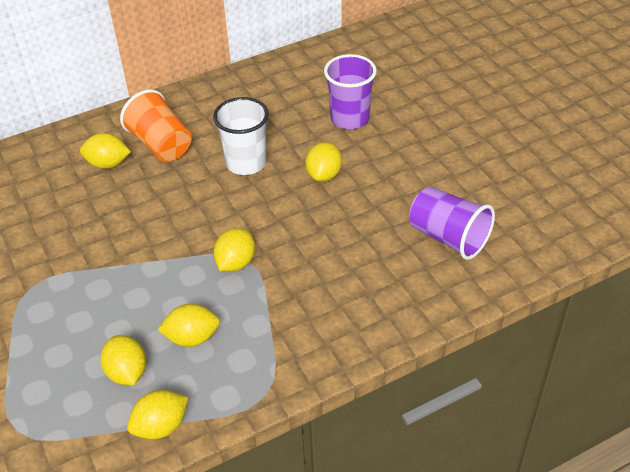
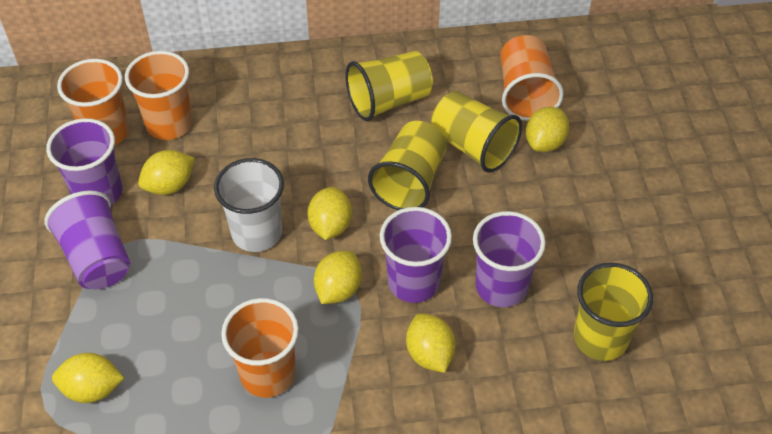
orange cup: 1 -> 4
purple cup: 2 -> 4
yellow cup: 0 -> 4

